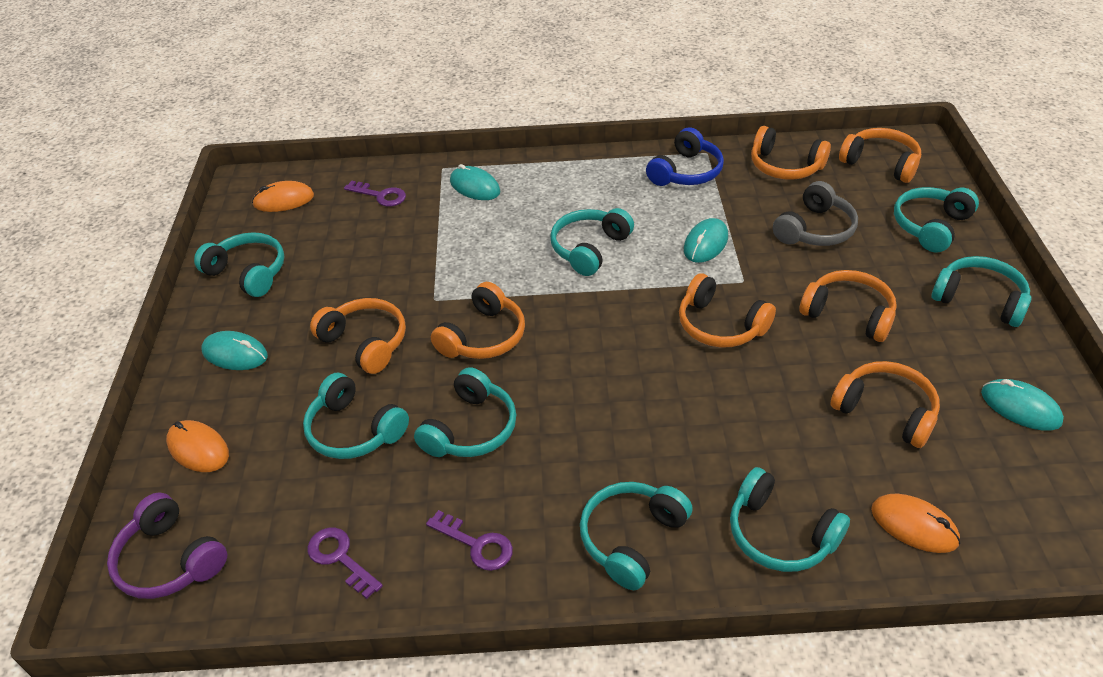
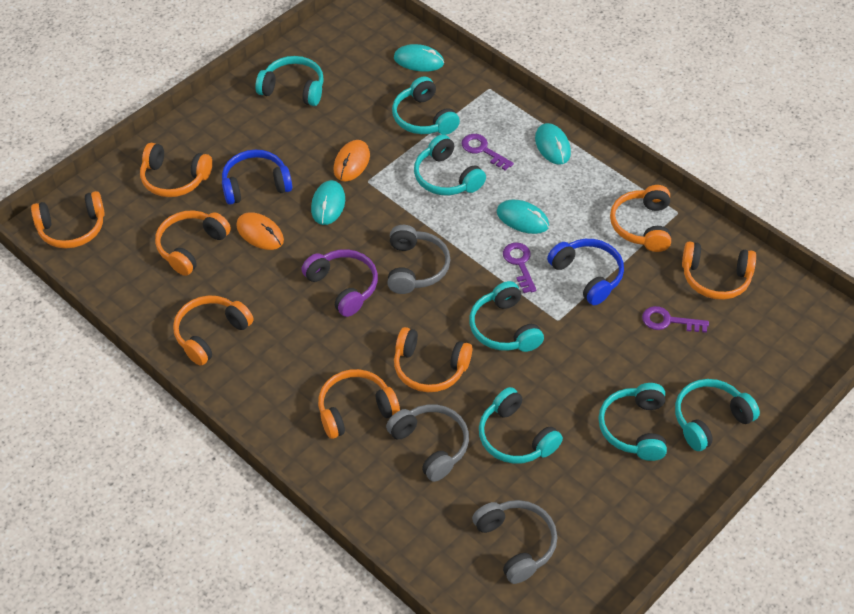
blue headphones: 1 -> 2
grey headphones: 1 -> 3
orange headphones: 7 -> 8
orange mouse: 3 -> 2
turquoise headphones: 8 -> 7

